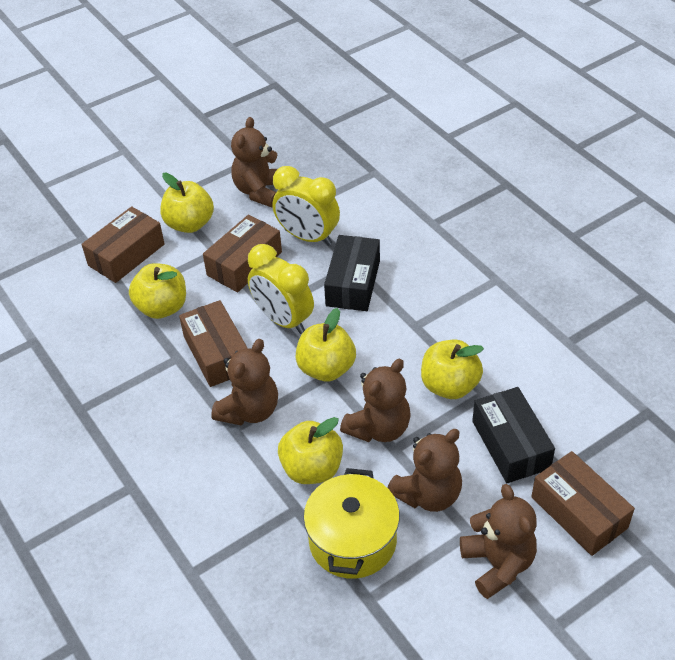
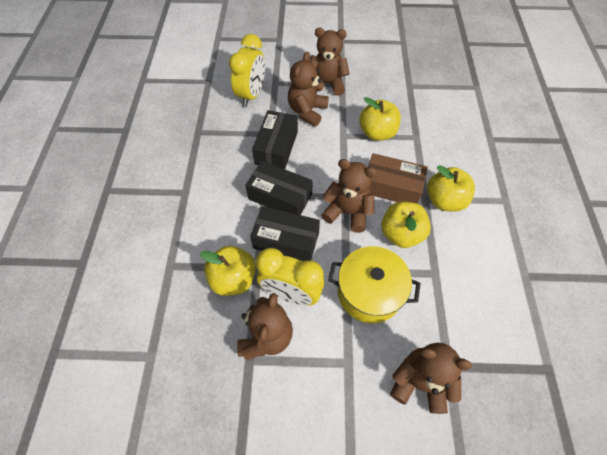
black box: 2 -> 3
brown box: 4 -> 1
yellow apple: 5 -> 4

